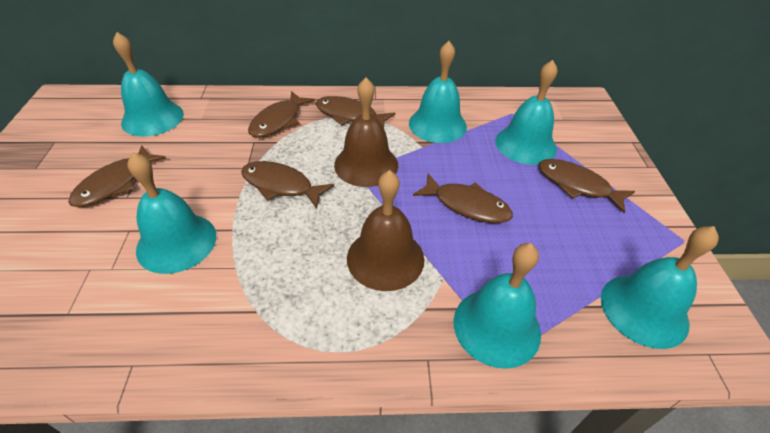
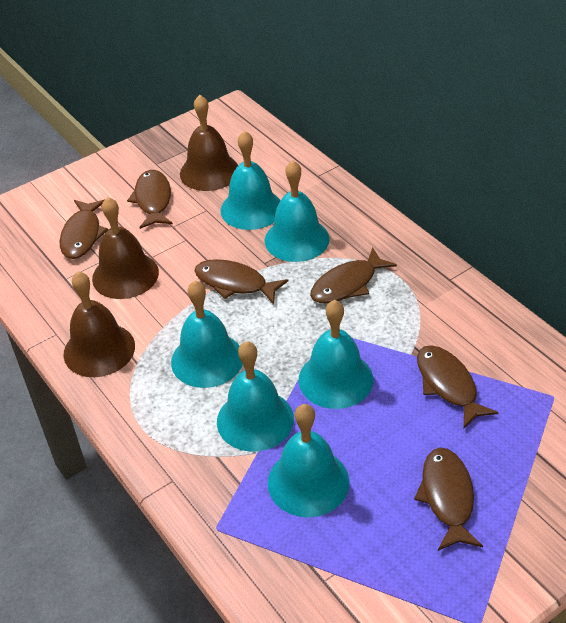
brown bell: 2 -> 3

